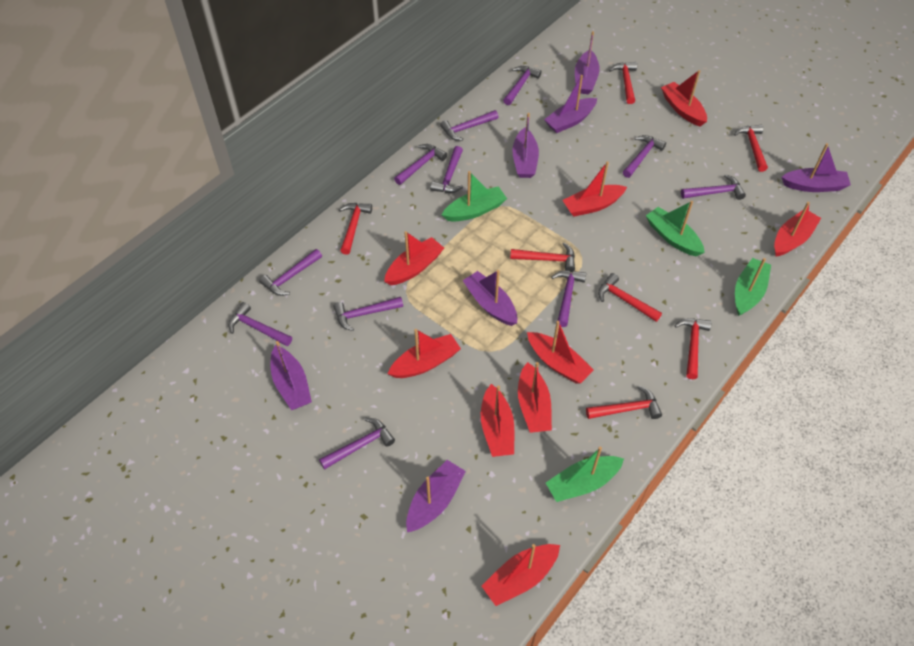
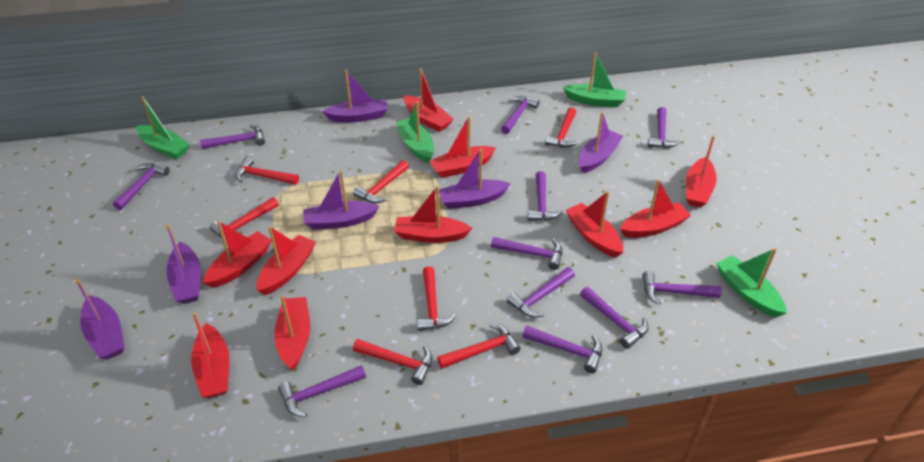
purple boat: 7 -> 6
red boat: 9 -> 10

